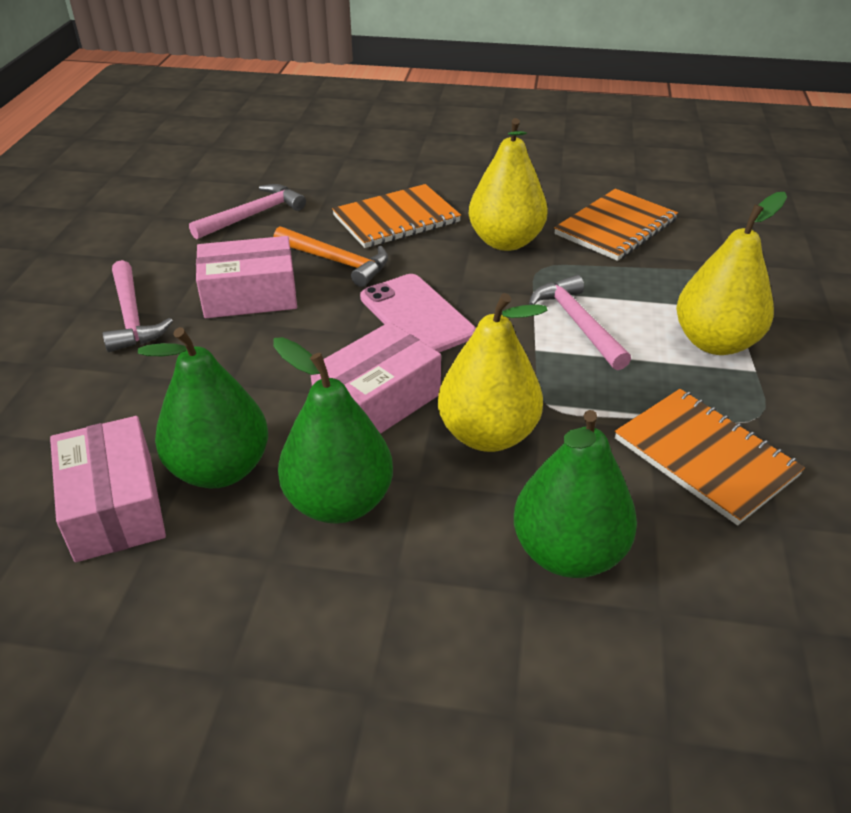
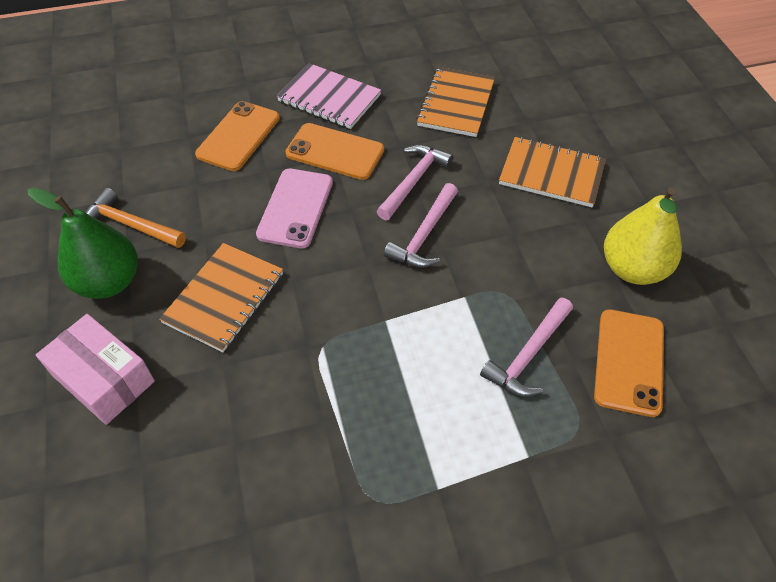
green pear: 3 -> 1
orange phone: 0 -> 3
pink box: 3 -> 1
pink notebook: 0 -> 1
yellow pear: 3 -> 1

